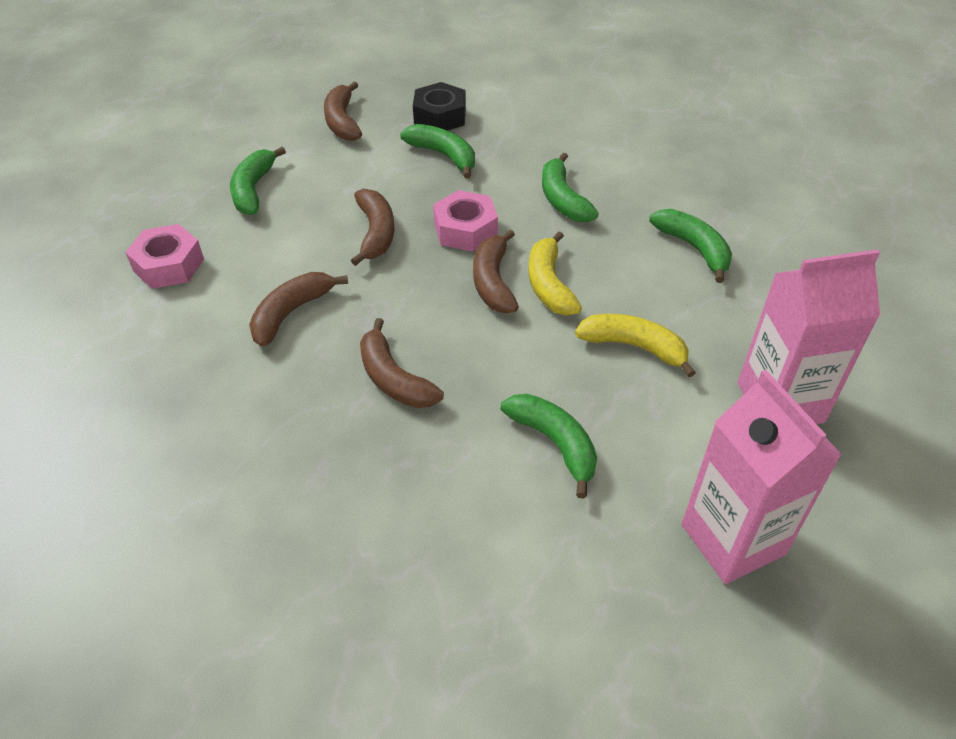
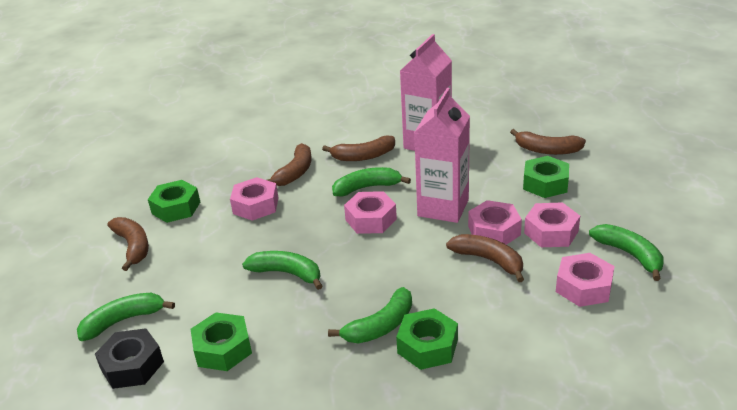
green nut: 0 -> 4
pink nut: 2 -> 5
yellow banana: 2 -> 0

